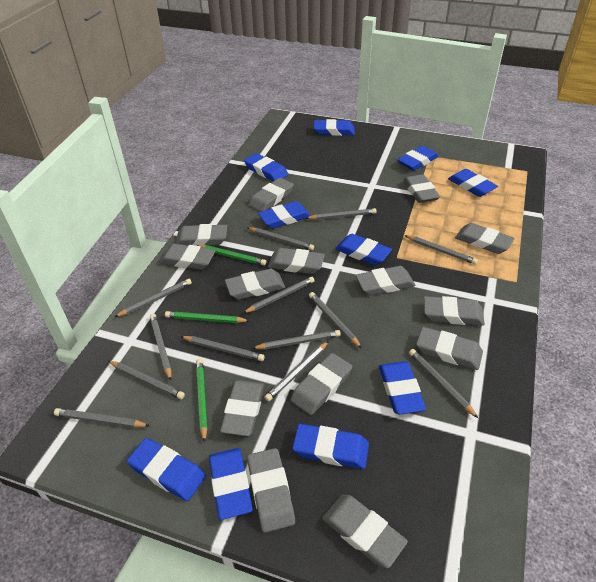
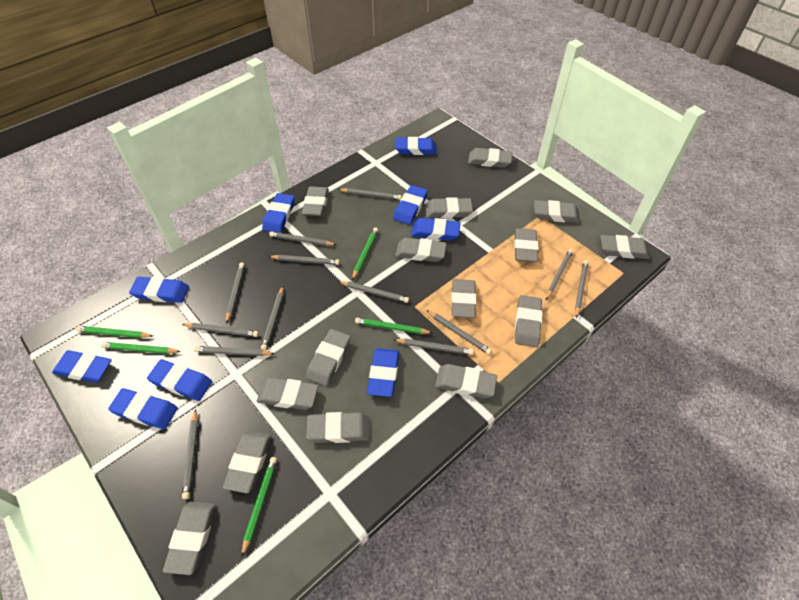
blue eraser: 10 -> 9
green pencil: 3 -> 5
grey eraser: 14 -> 15

